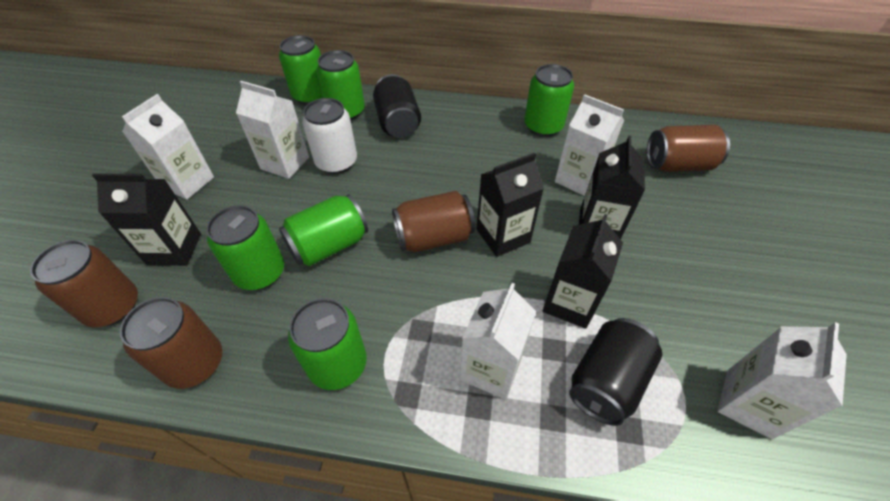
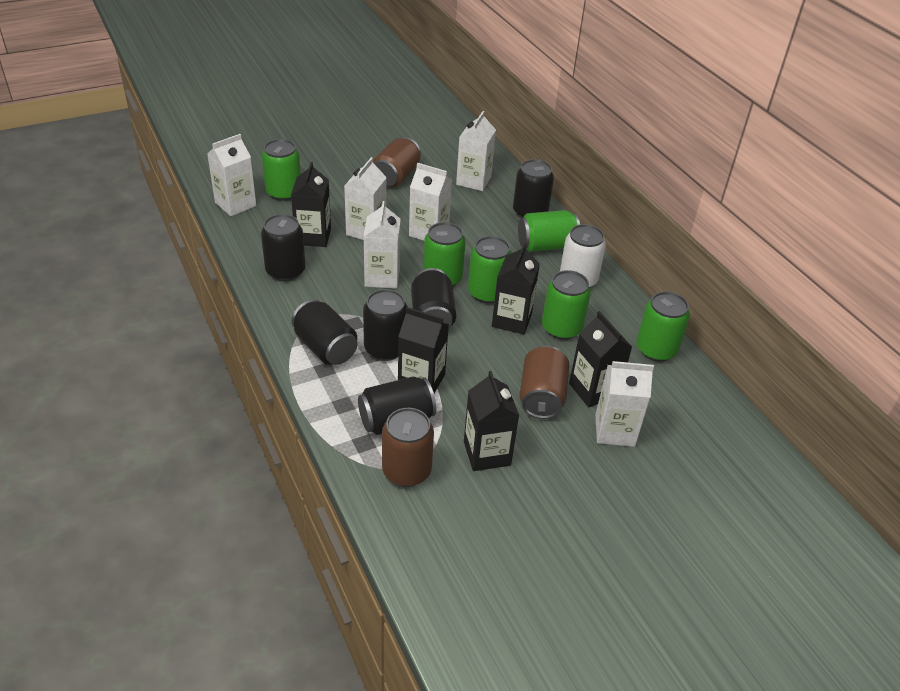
black can: 2 -> 6
black carton: 4 -> 5
brown can: 4 -> 3
white carton: 5 -> 6

